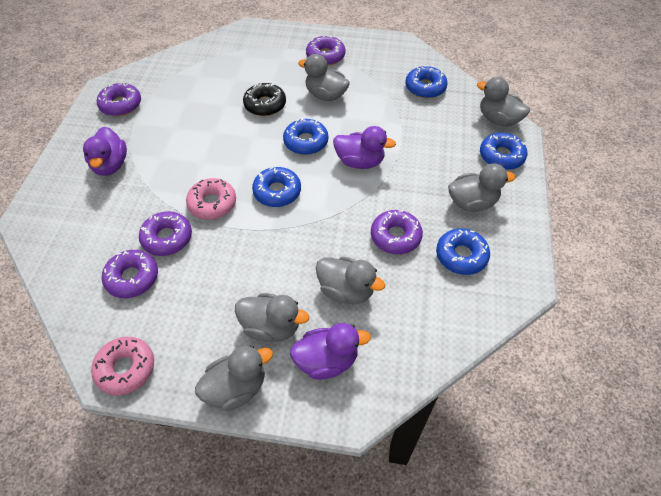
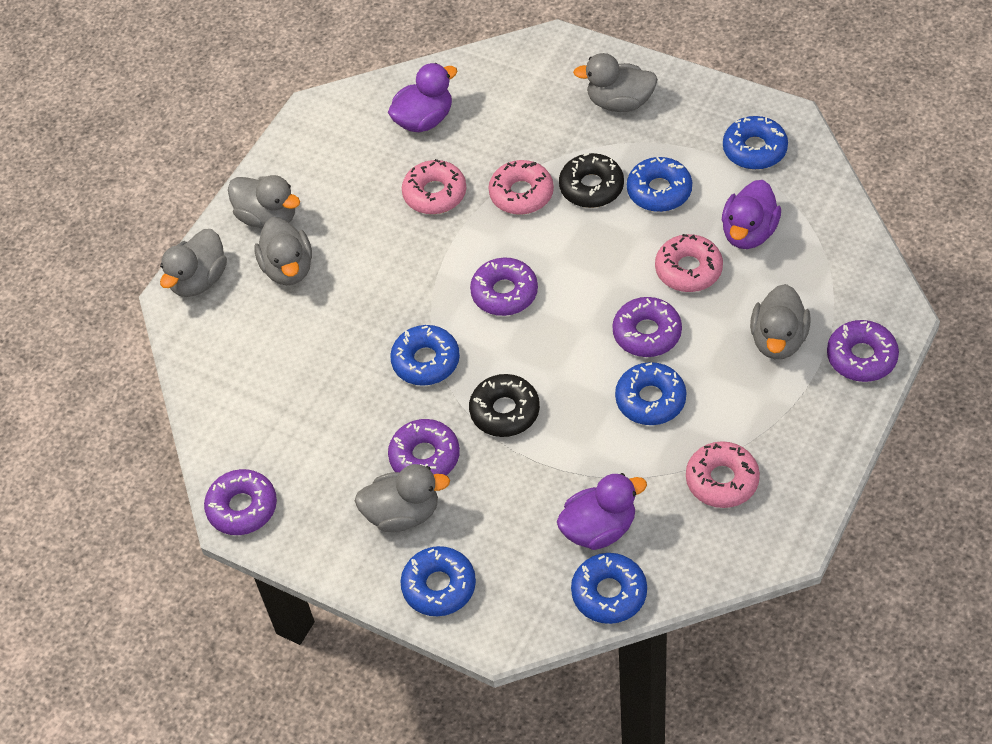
black donut: 1 -> 2
blue donut: 5 -> 6
pink donut: 2 -> 4

